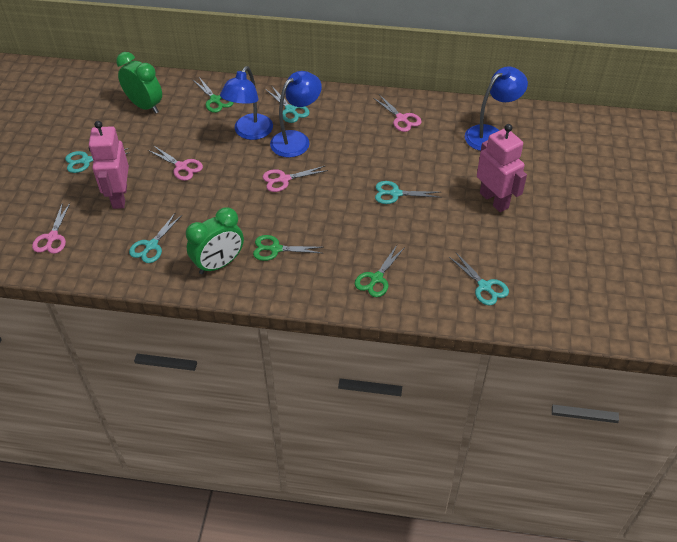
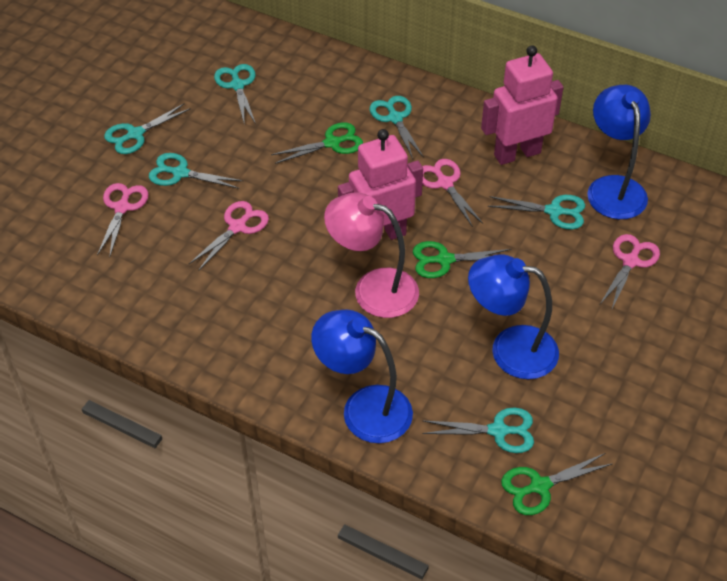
green clock: 2 -> 0
pink lamp: 0 -> 1
turquoise scissors: 5 -> 6

